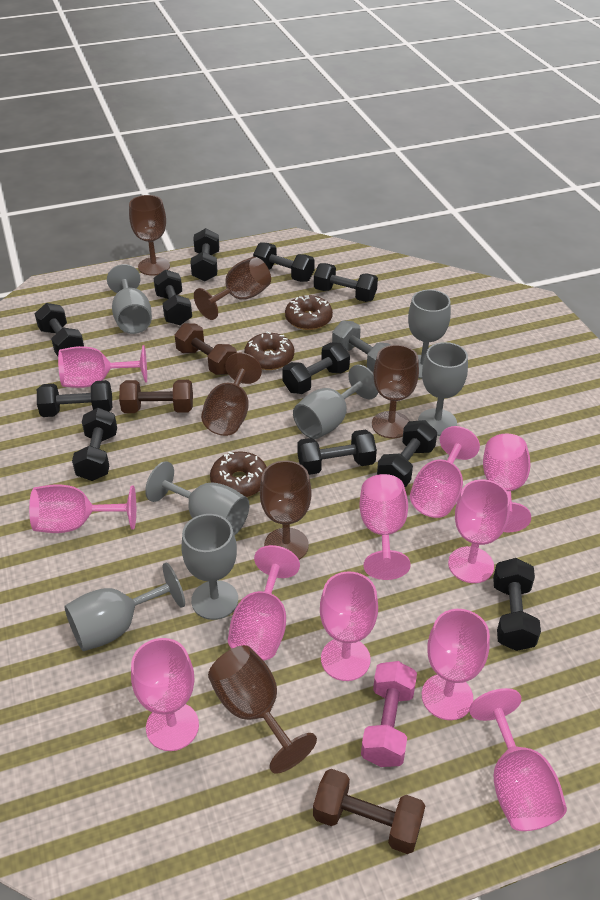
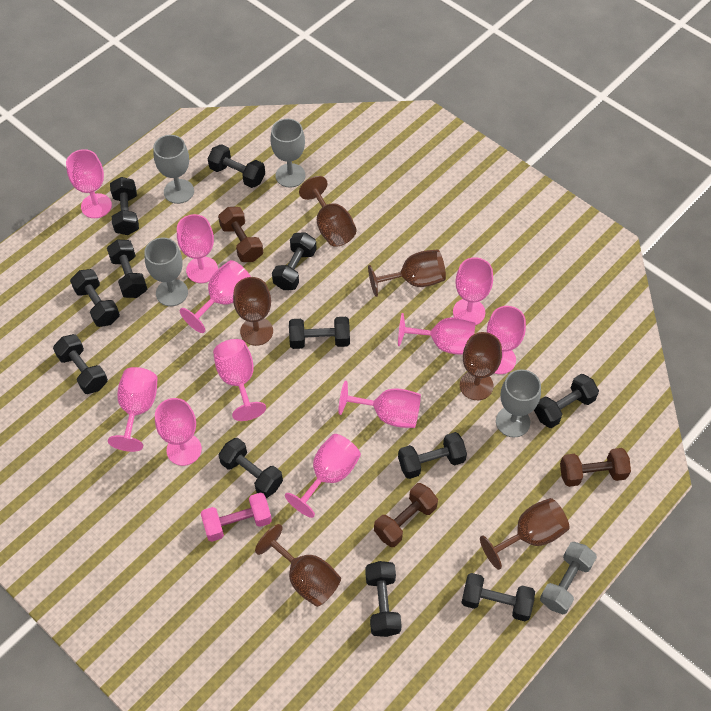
black dumbbell: 11 -> 12
brown donut: 3 -> 0
grey goblet: 7 -> 4

